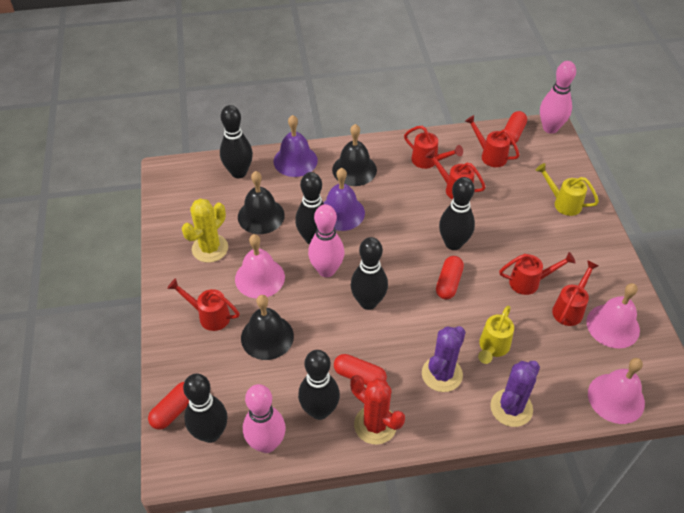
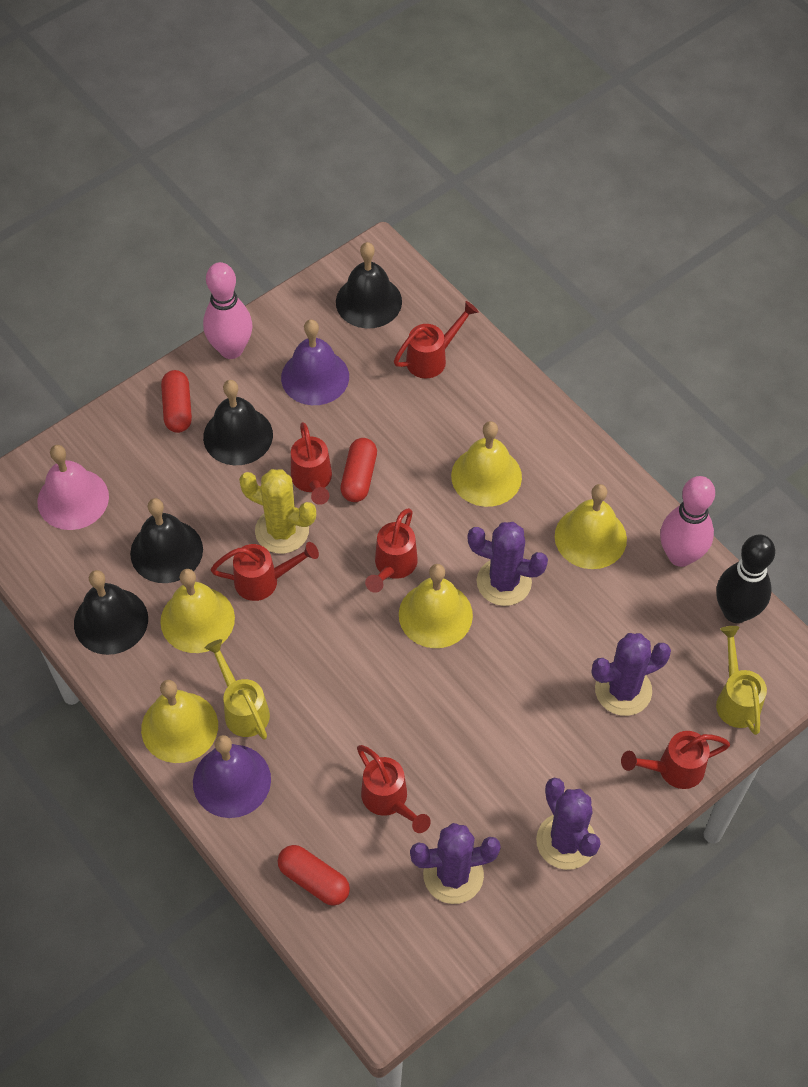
black bell: 3 -> 4
black bowling pin: 6 -> 1
pink bell: 3 -> 1
pink bowling pin: 3 -> 2
purple cactus: 2 -> 4
red cactus: 1 -> 0
red capsule: 4 -> 3
yellow bell: 0 -> 5

